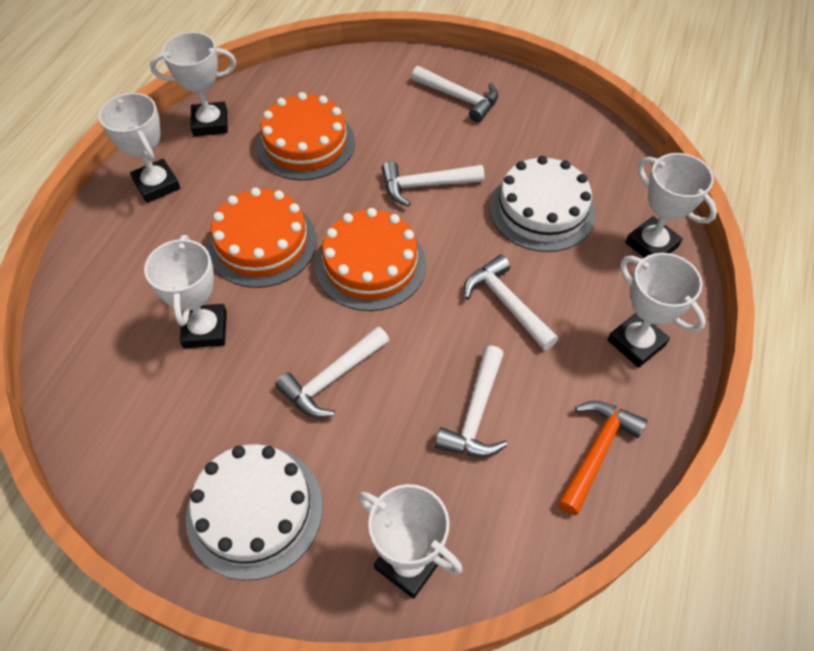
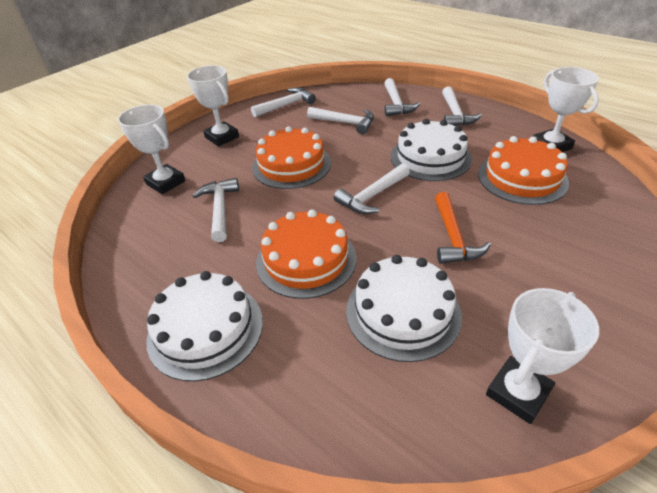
white cake: 2 -> 3
white hammer: 5 -> 6
white trophy: 6 -> 4

